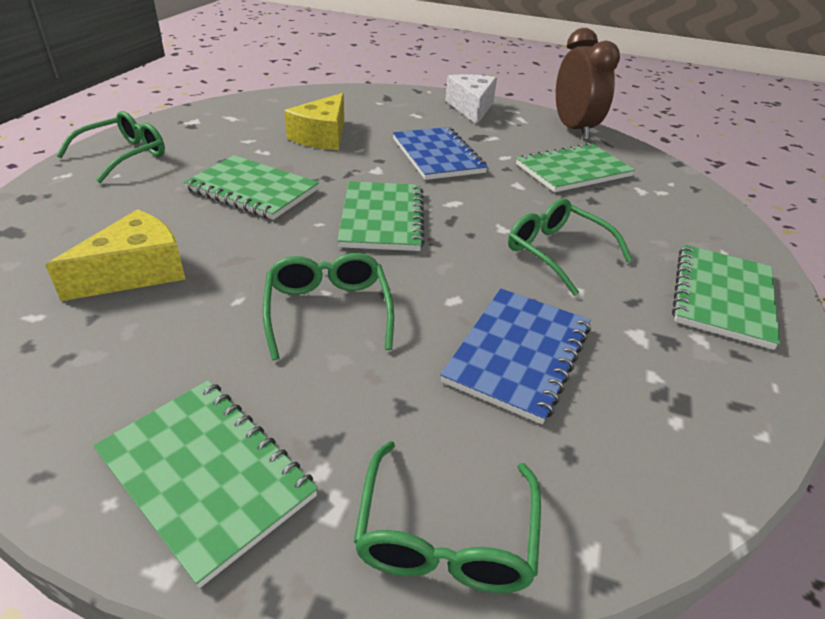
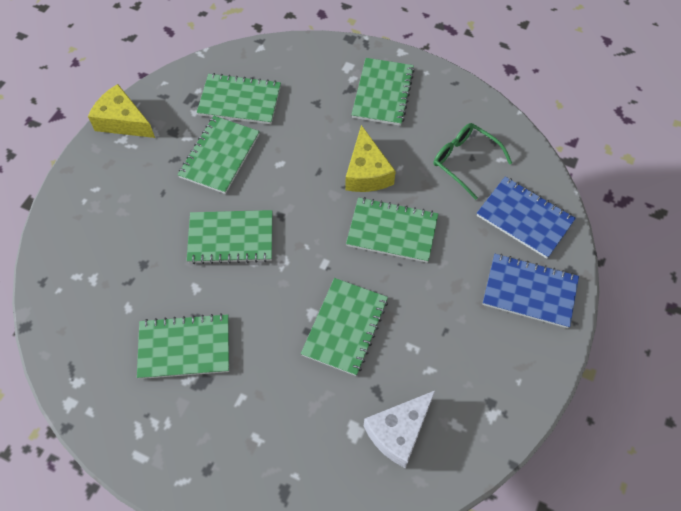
brown clock: 1 -> 0
green glasses: 4 -> 1
green notebook: 5 -> 7

